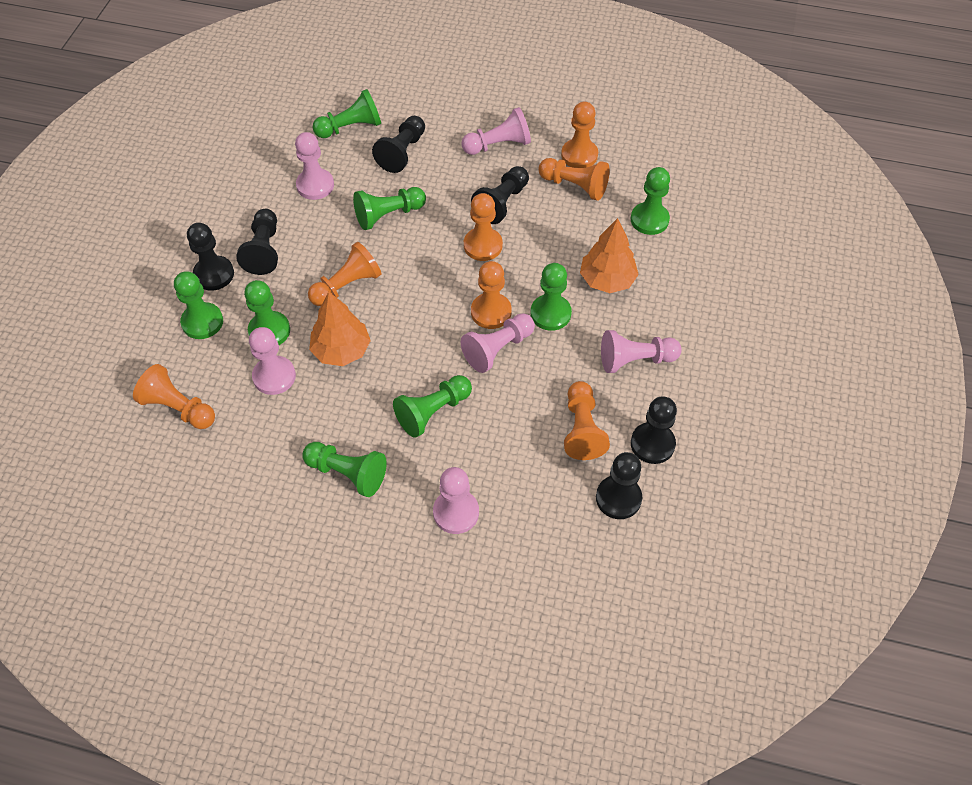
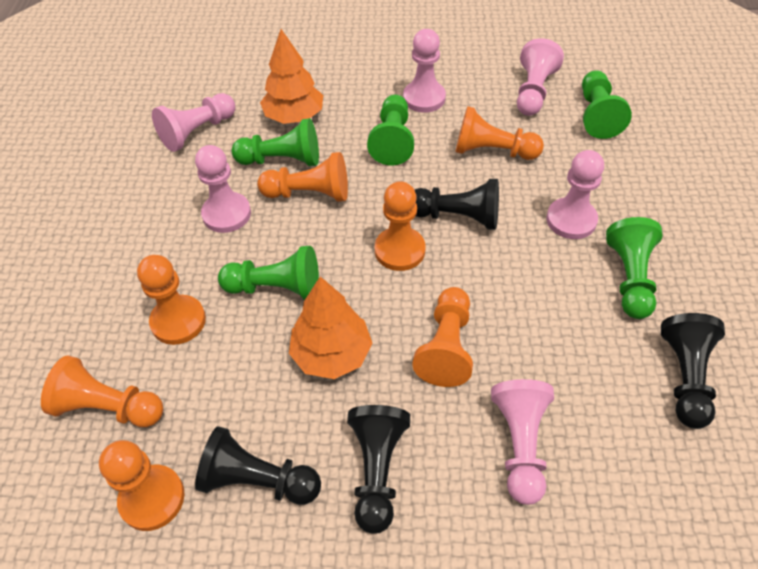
black pawn: 6 -> 4
green pawn: 8 -> 5

